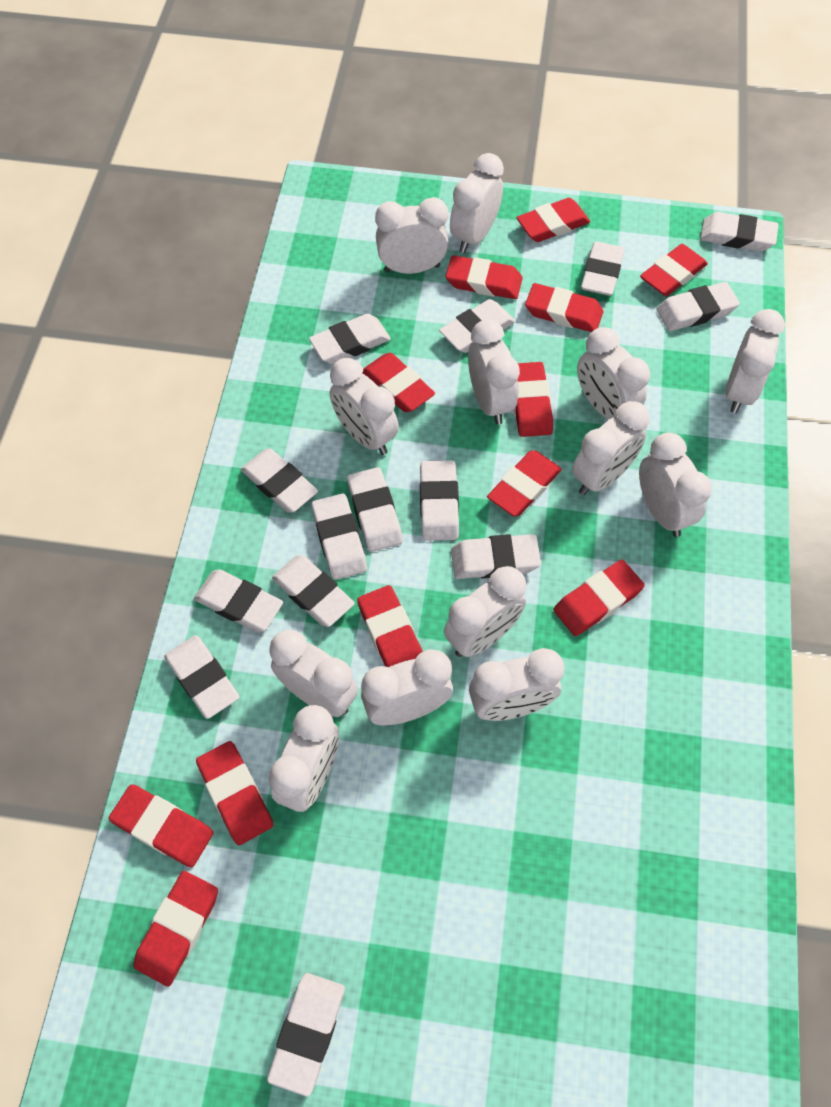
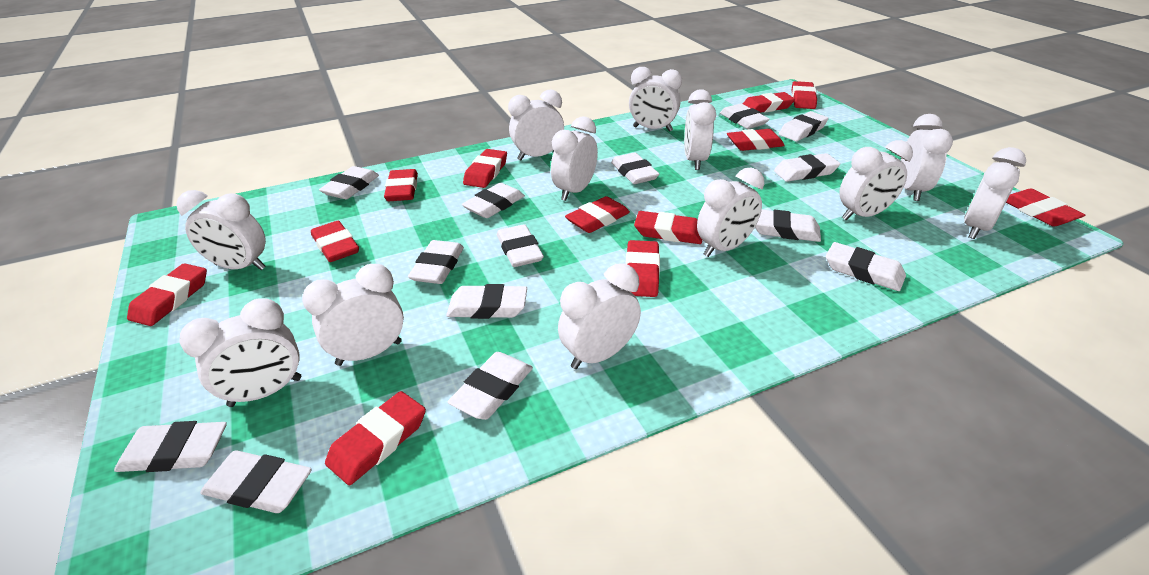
white clock: 13 -> 12

